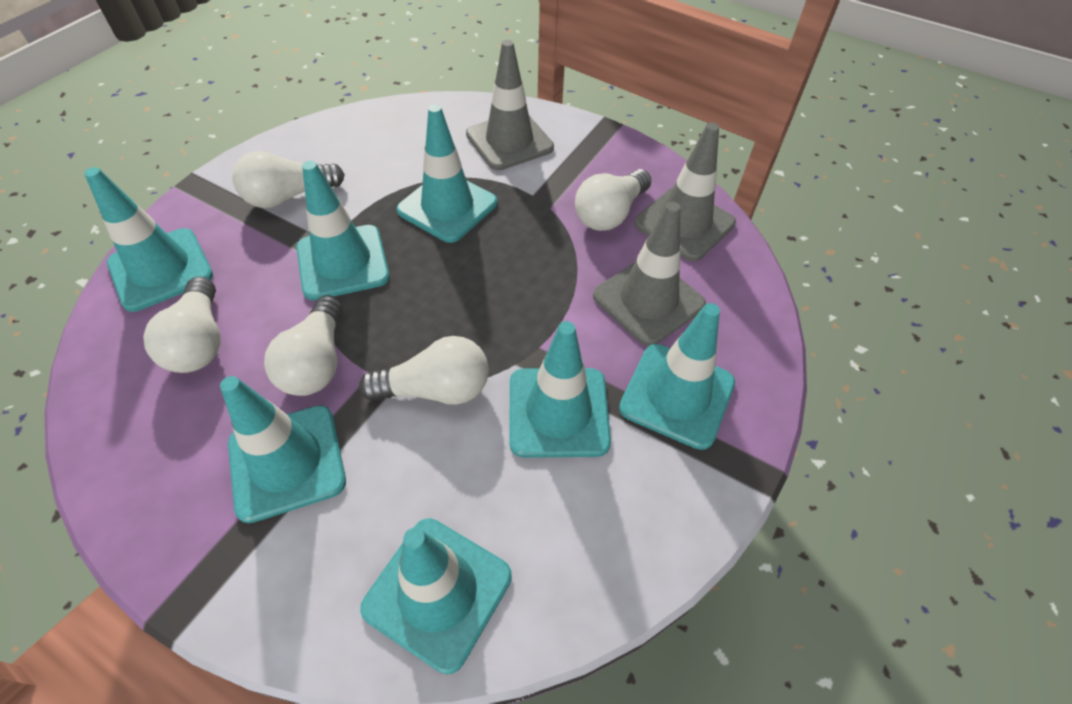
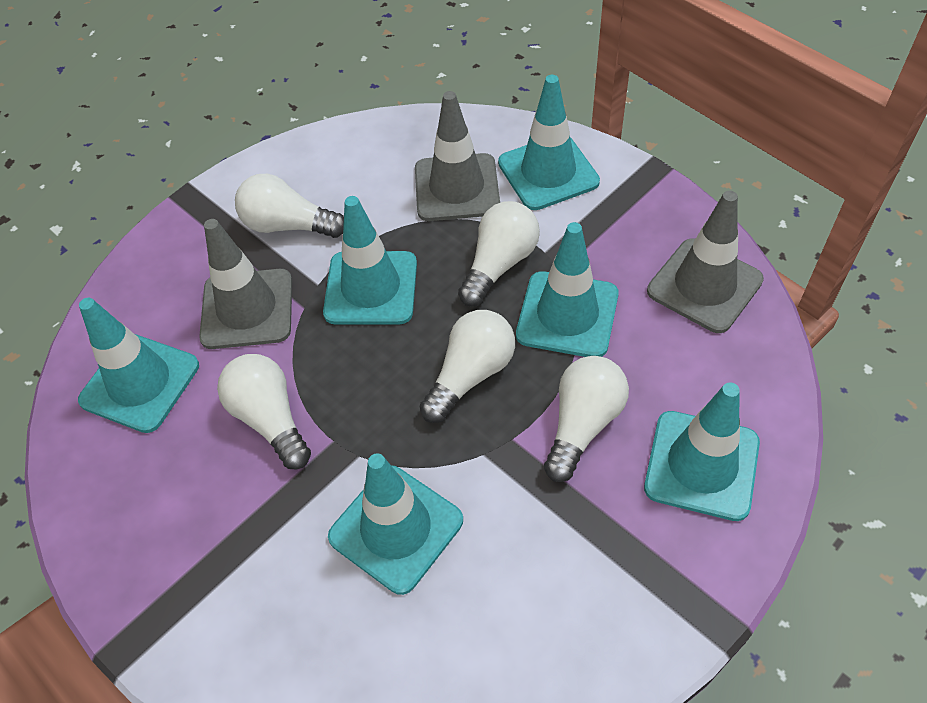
turquoise traffic cone: 7 -> 6

